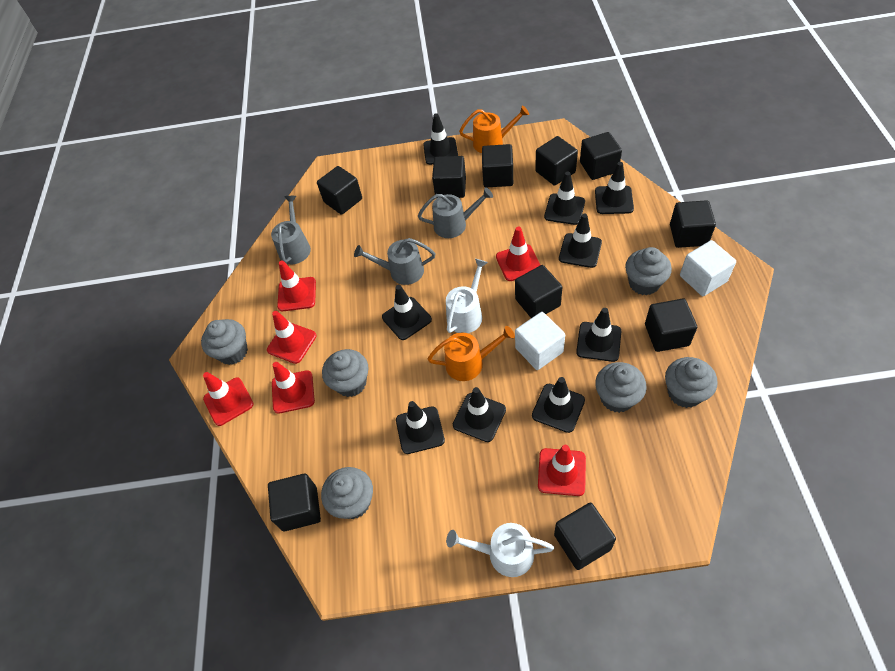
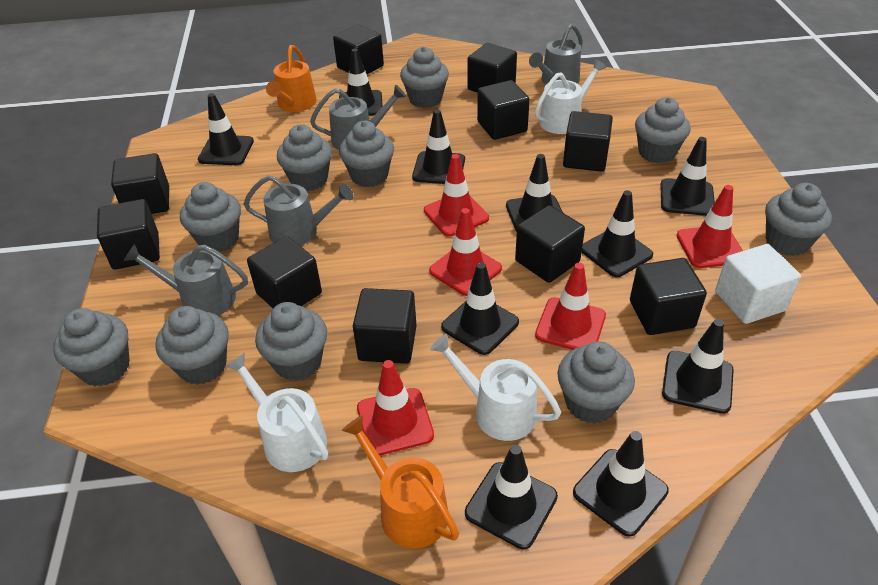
black traffic cone: 9 -> 10
grey cupcake: 6 -> 10
grey watering can: 3 -> 4
red traffic cone: 6 -> 5
white cube: 2 -> 1
white watering can: 2 -> 3

